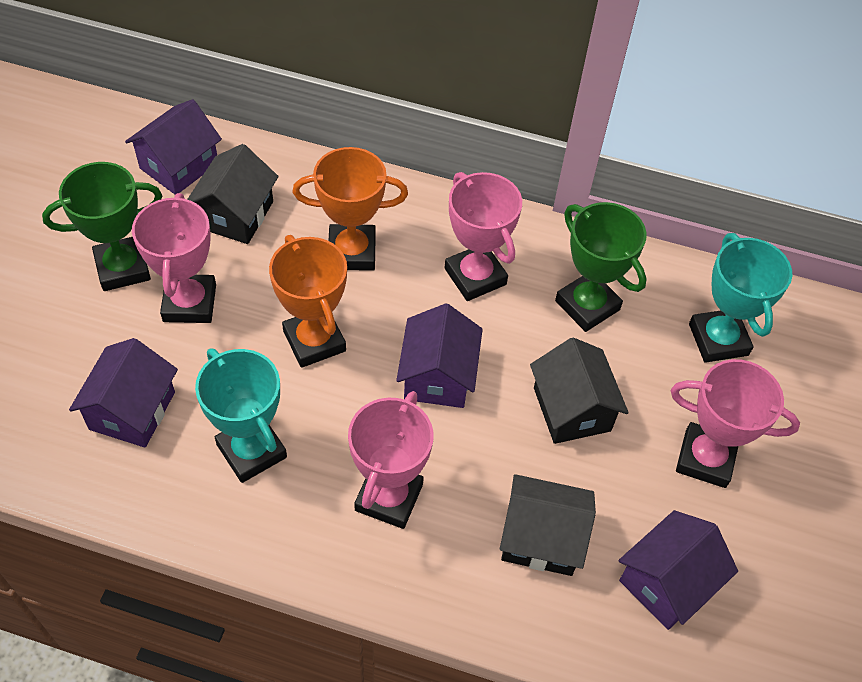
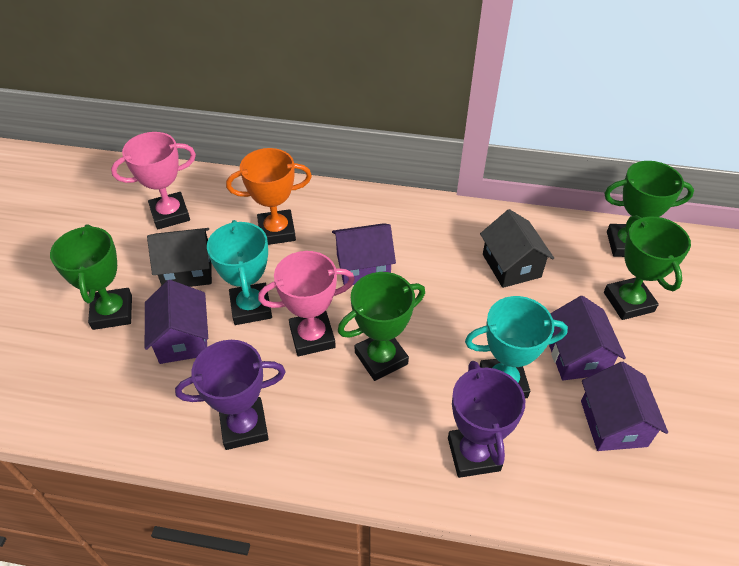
black house: 3 -> 2
green trophy: 2 -> 4
orange trophy: 2 -> 1
pink trophy: 4 -> 2
purple trophy: 0 -> 2

